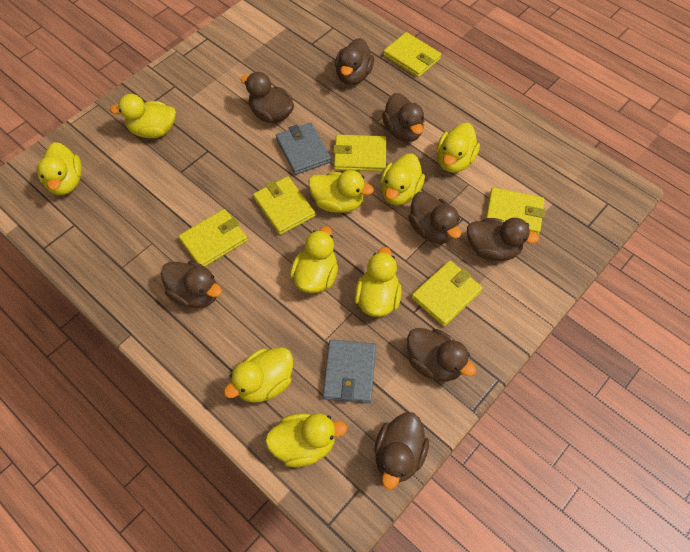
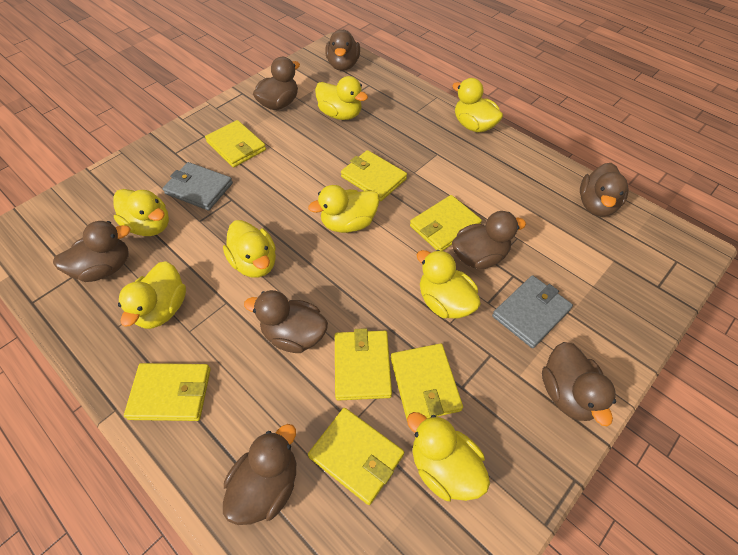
yellow duck: 9 -> 8
yellow wallet: 6 -> 7

